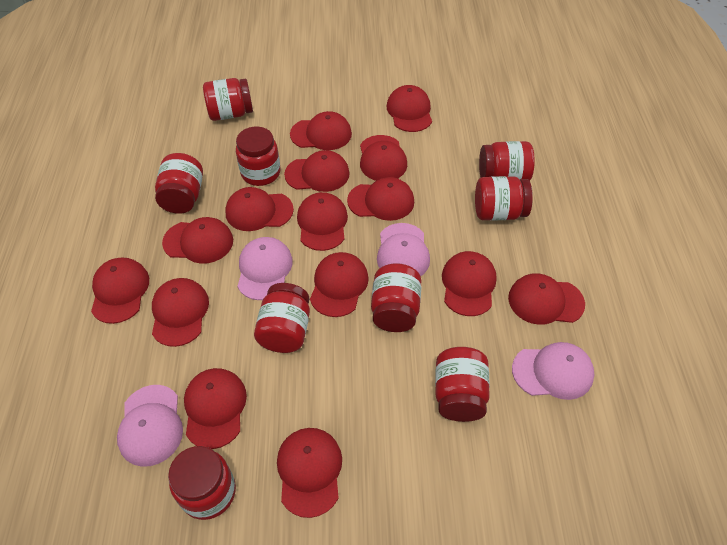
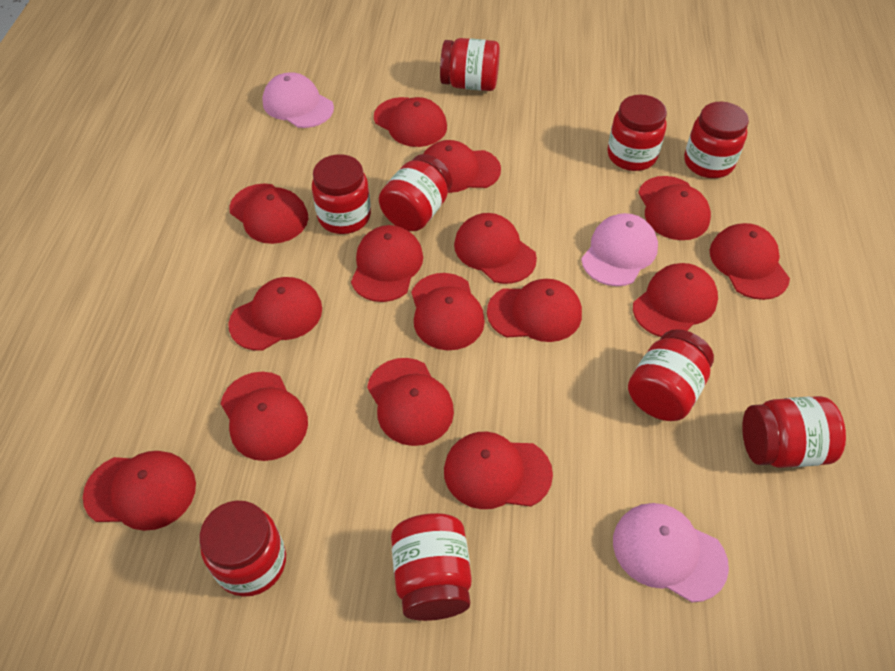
pink cap: 4 -> 3

